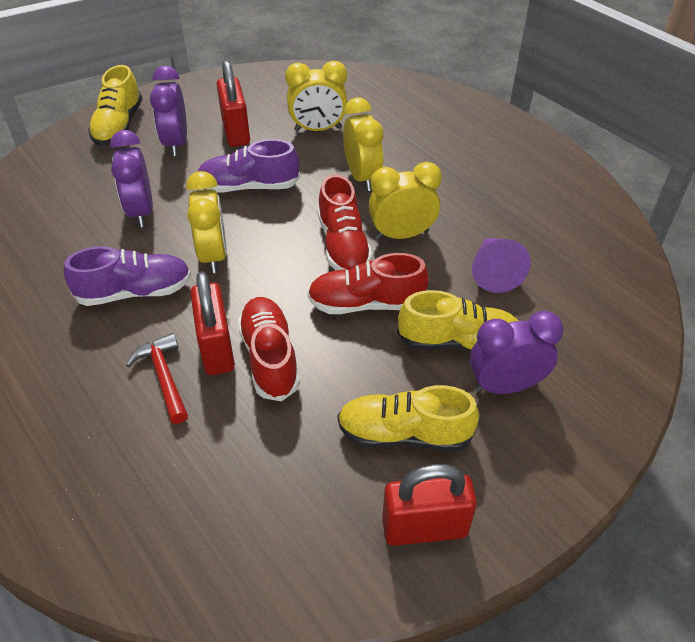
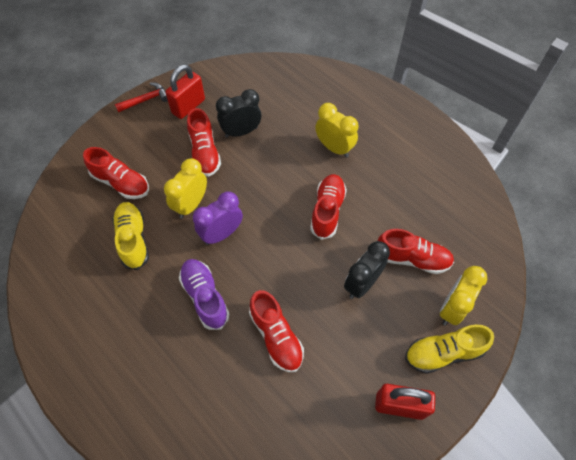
black clock: 0 -> 2
purple clock: 3 -> 1
purple cone: 1 -> 0
purple shoe: 2 -> 1
red padlock: 3 -> 2
red shoe: 3 -> 5
yellow clock: 4 -> 3
yellow shoe: 3 -> 2

